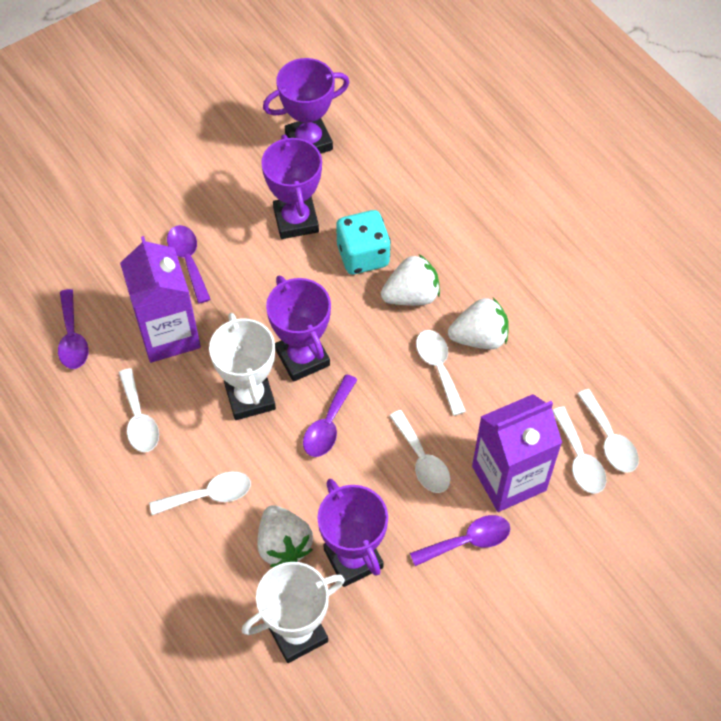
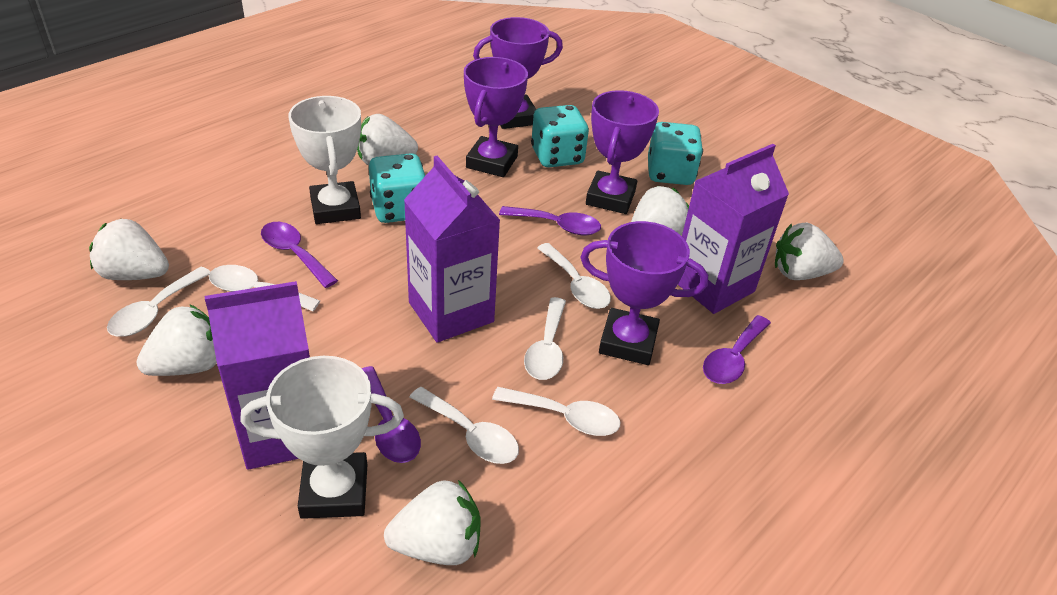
purple carton: 2 -> 3
turquoise dice: 1 -> 3
white strawberry: 3 -> 6

